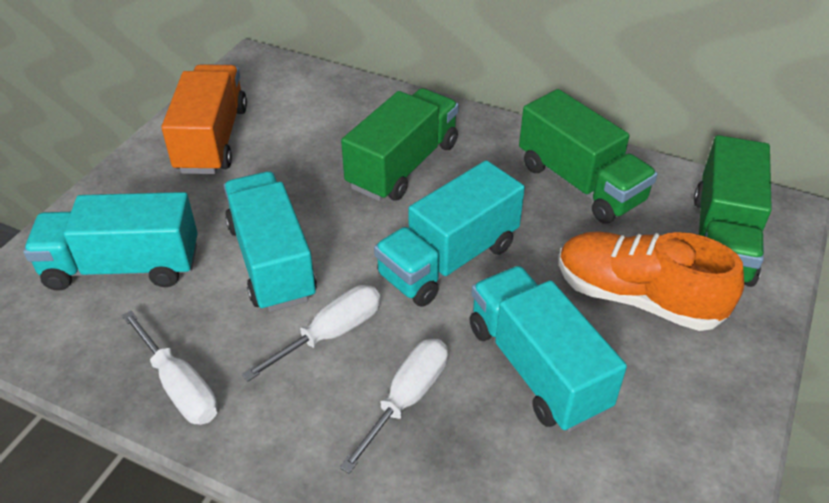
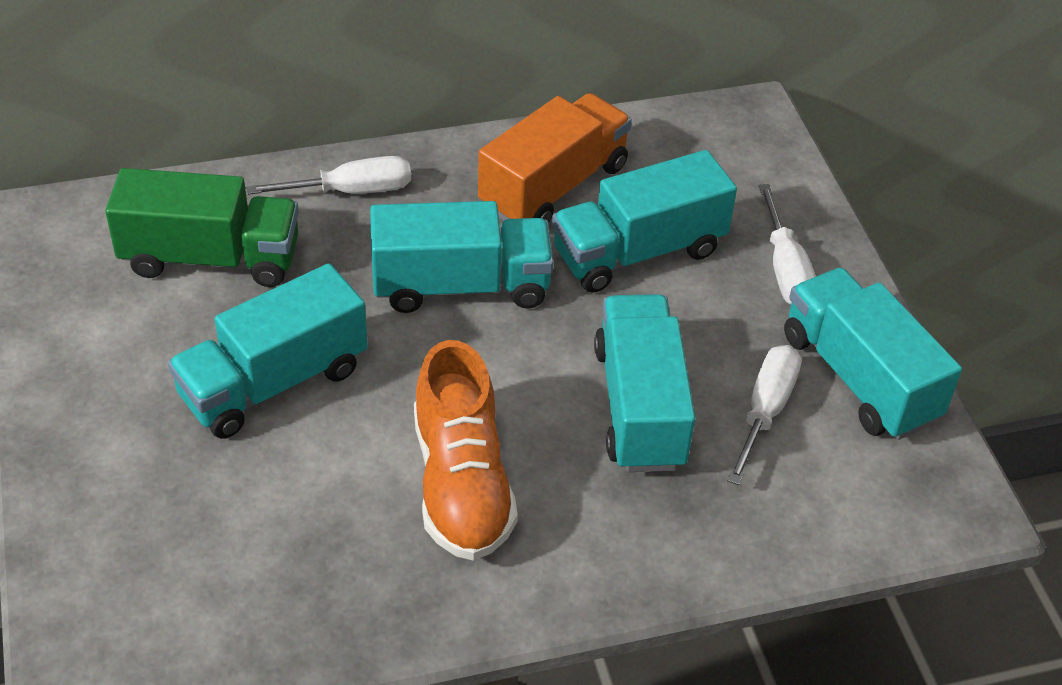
green truck: 3 -> 1
turquoise truck: 4 -> 5

